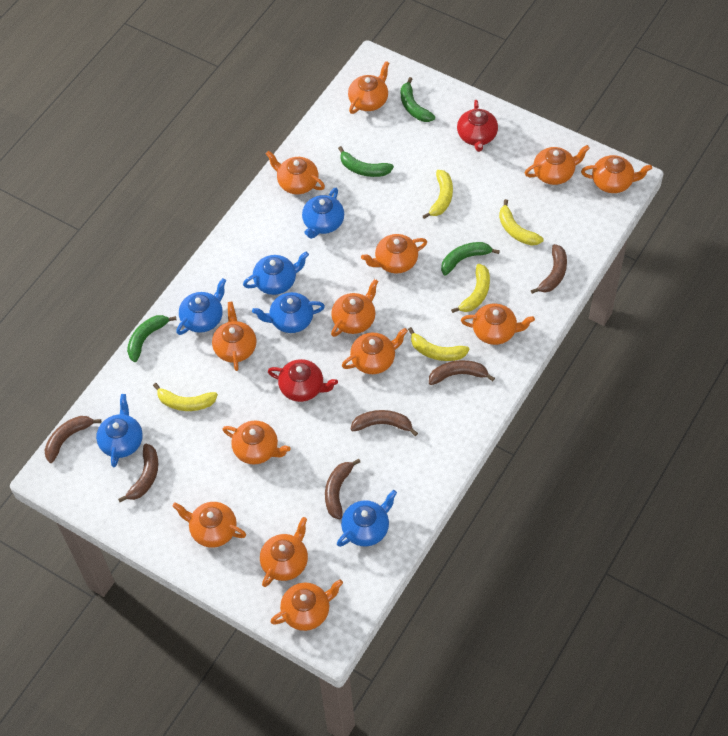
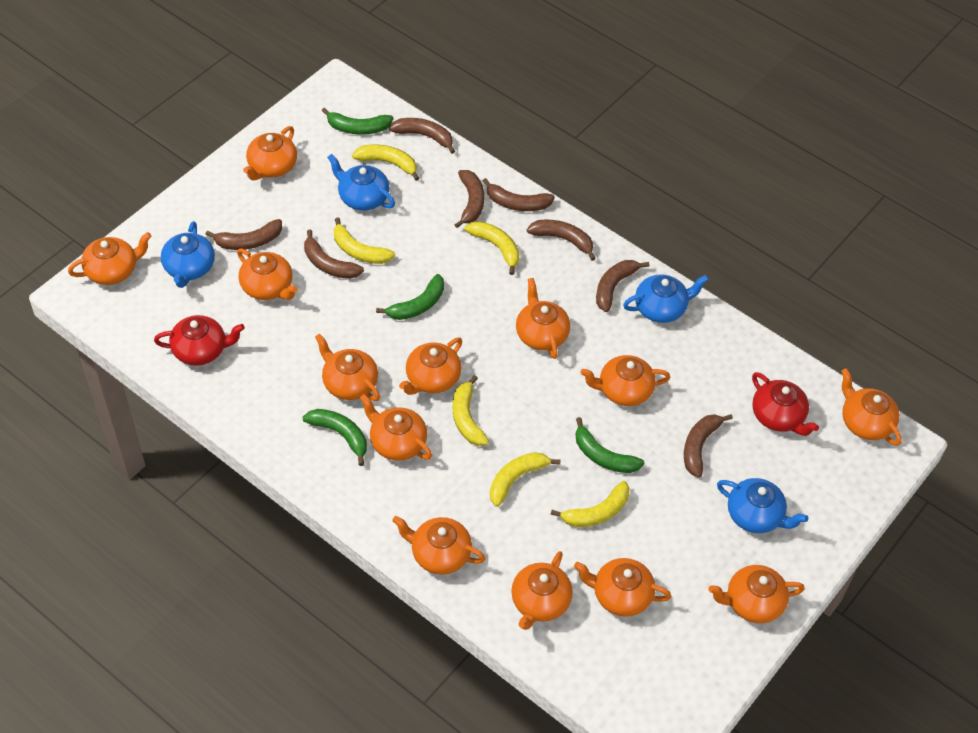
blue teapot: 6 -> 4
brown banana: 6 -> 8
yellow banana: 5 -> 6

